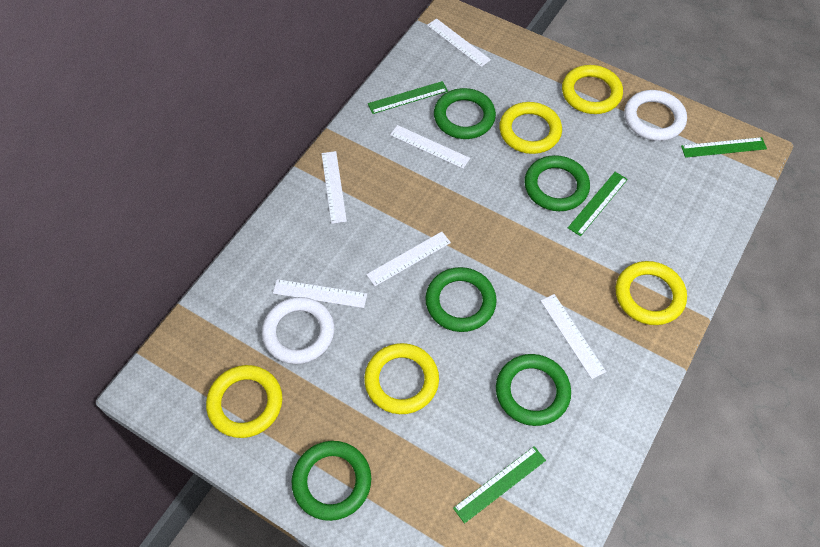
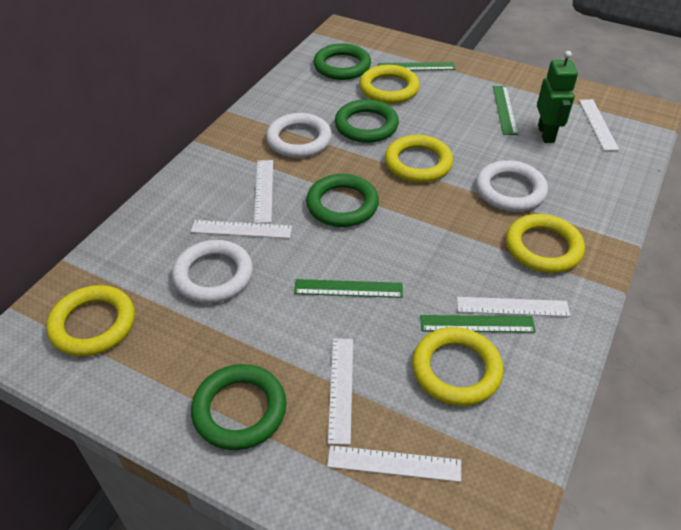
green ring: 5 -> 4
green robot: 0 -> 1
white ring: 2 -> 3

